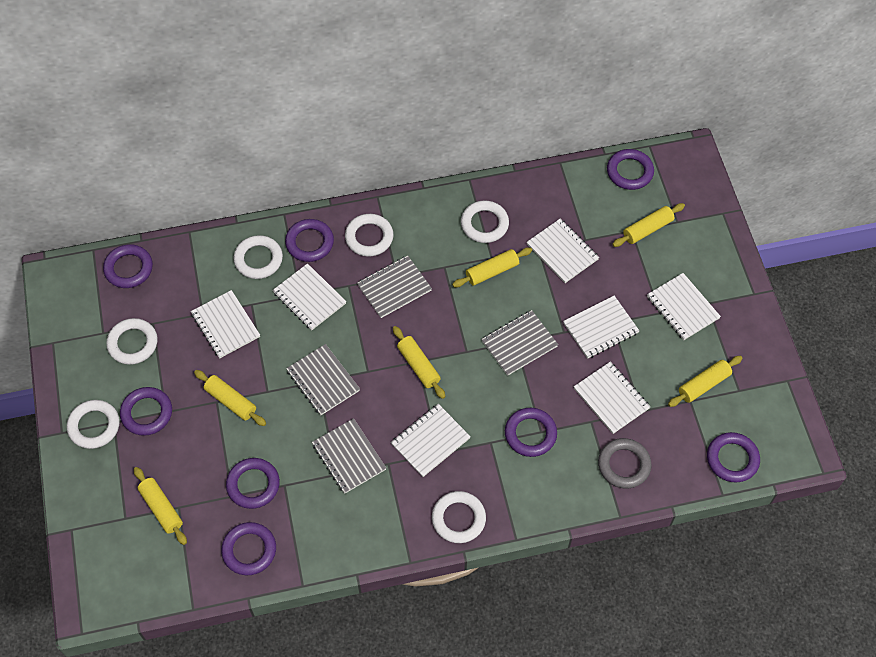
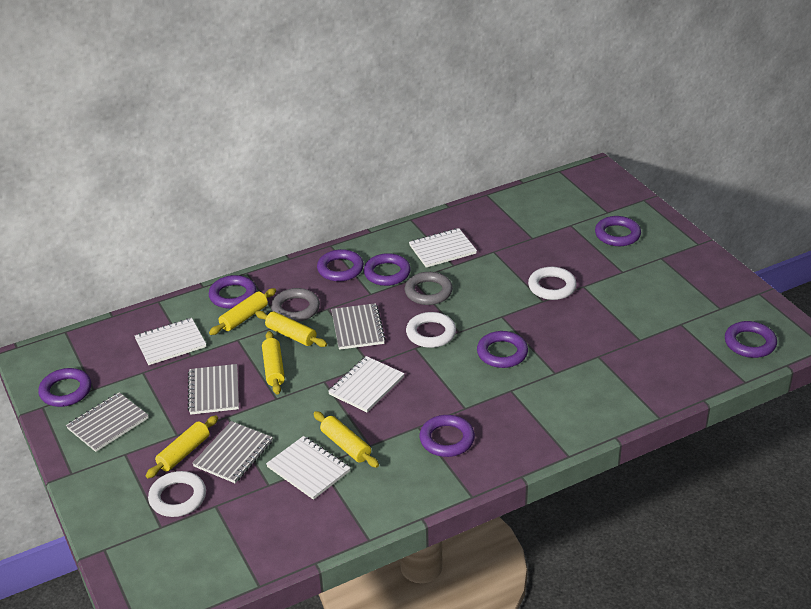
grey ring: 1 -> 2
white notebook: 7 -> 4
white ring: 6 -> 3
yellow rolling pin: 6 -> 5

